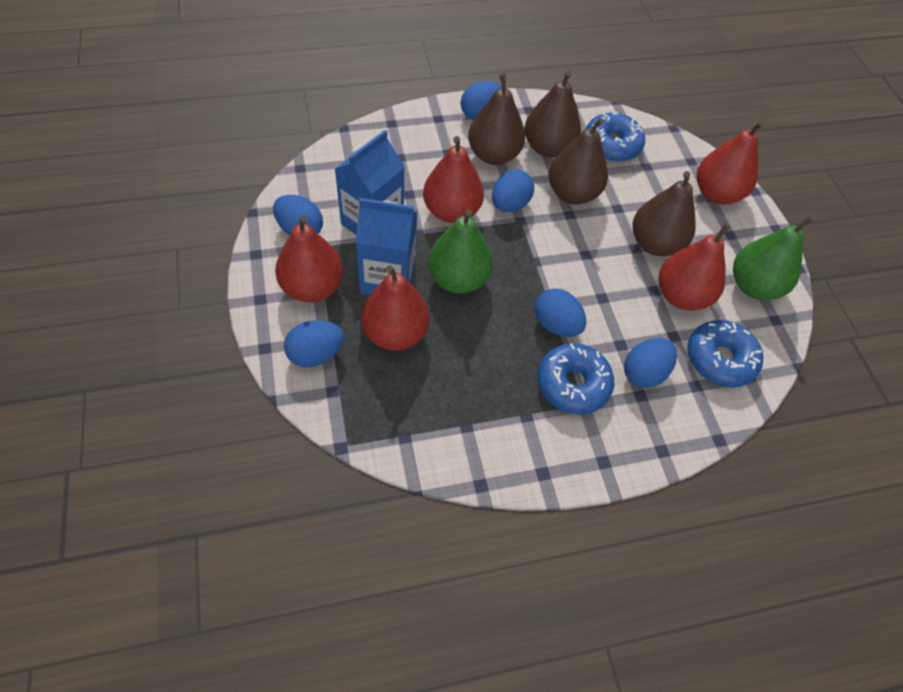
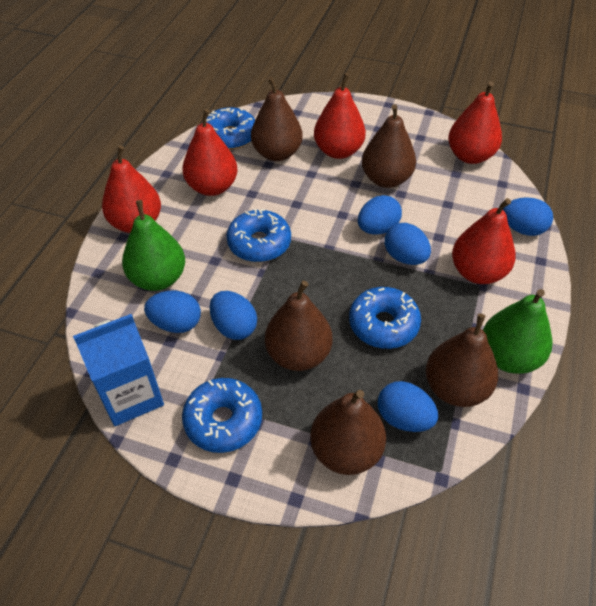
blue carton: 2 -> 1
blue donut: 3 -> 4
brown pear: 4 -> 5

